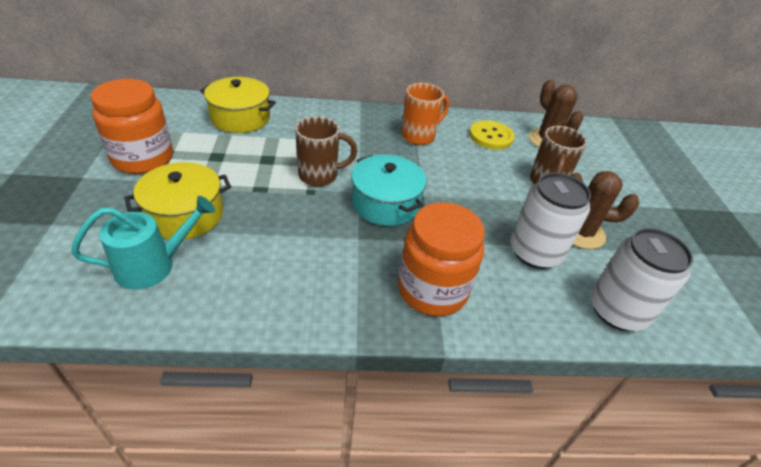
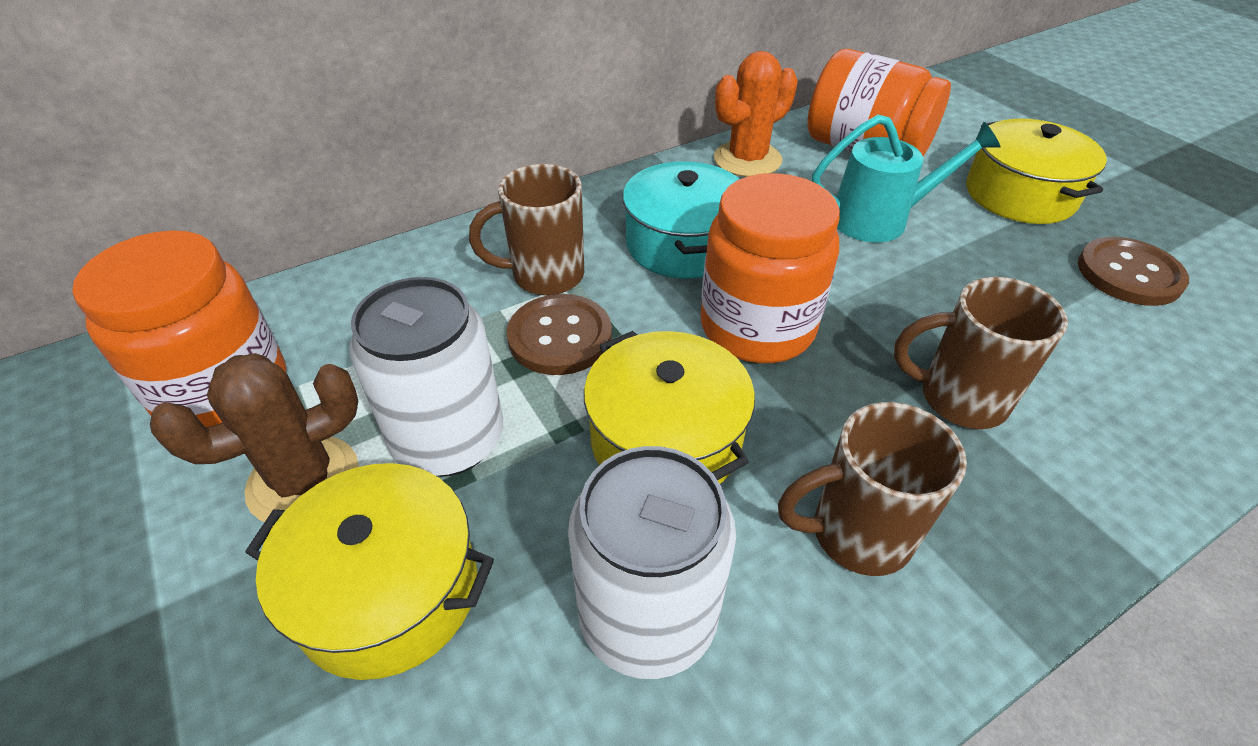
brown button: 0 -> 2
brown cactus: 2 -> 1
brown mug: 2 -> 3
orange cactus: 0 -> 1
orange jar: 2 -> 3
orange mug: 1 -> 0
yellow button: 1 -> 0
yellow pot: 2 -> 3

